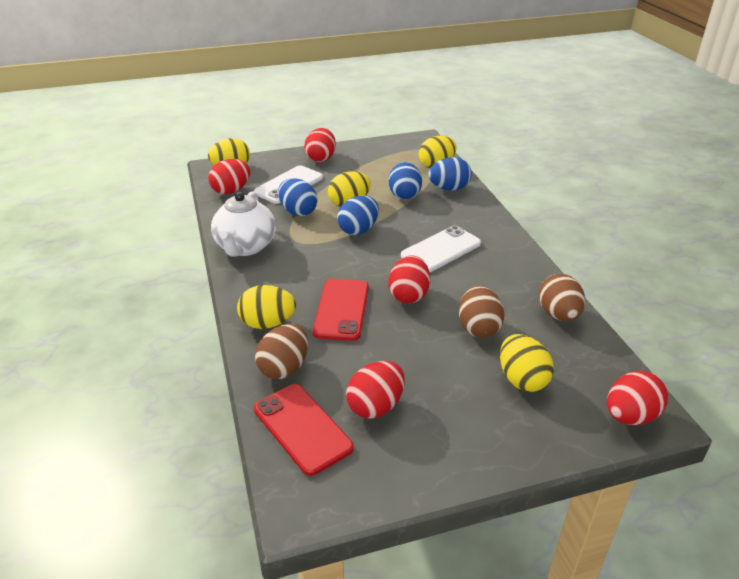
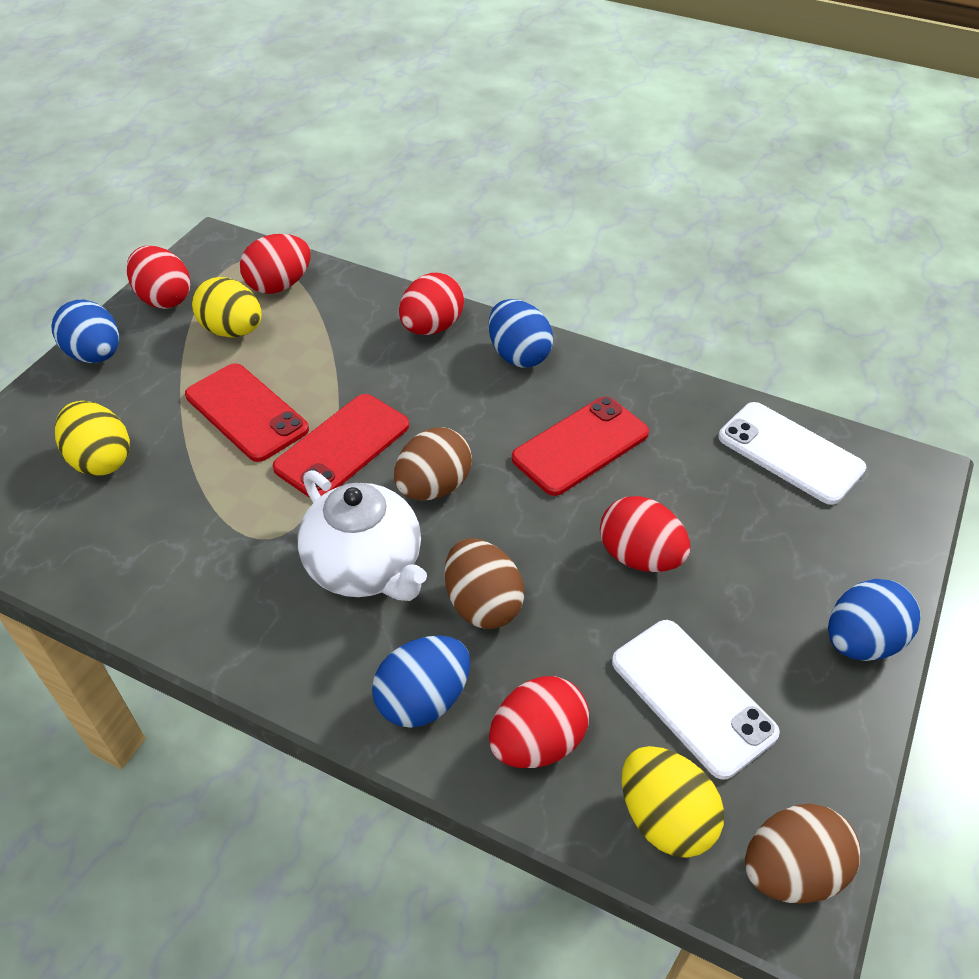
red phone: 2 -> 3
yellow egg: 5 -> 3

